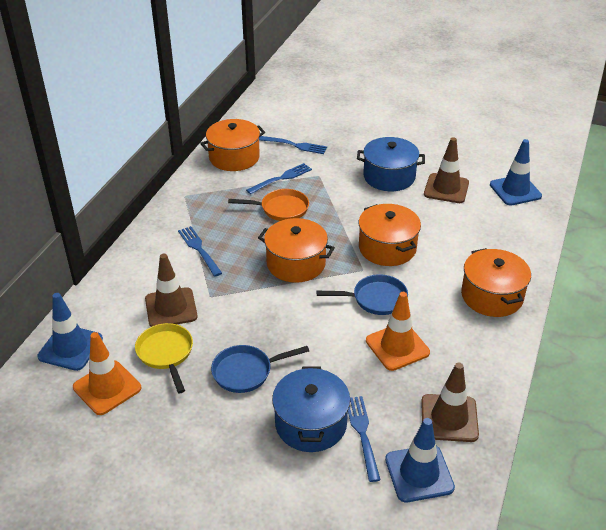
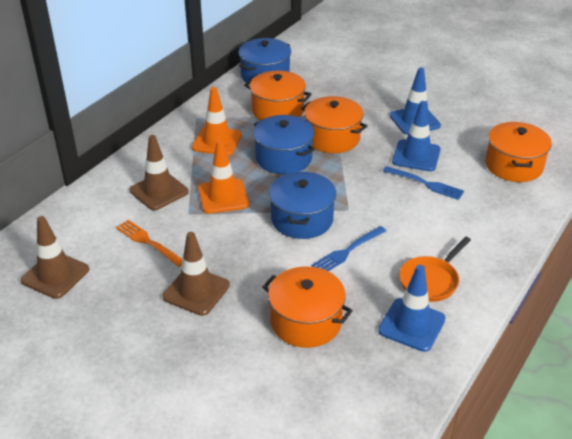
blue fork: 4 -> 2
blue pan: 2 -> 0
blue pot: 2 -> 3
orange fork: 0 -> 1
yellow pan: 1 -> 0

